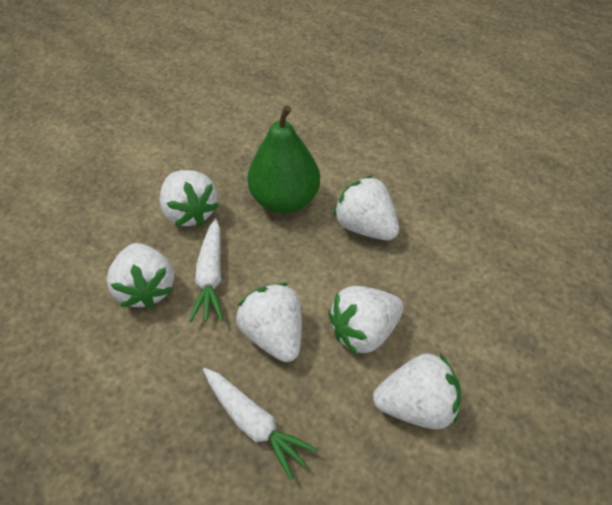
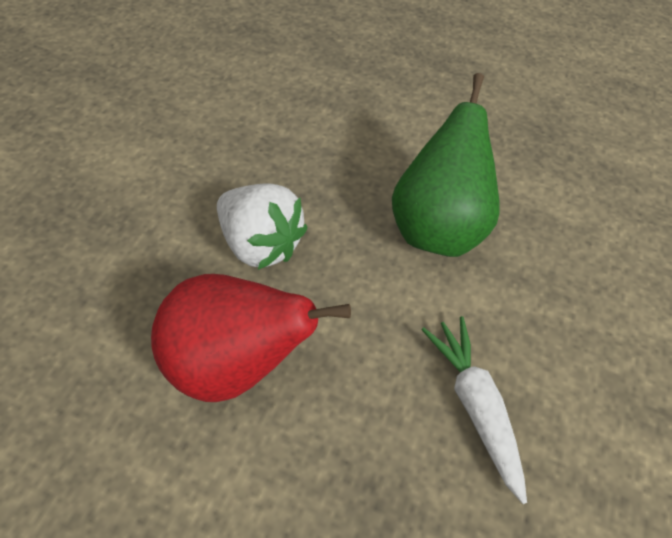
red pear: 0 -> 1
white carrot: 2 -> 1
white strawberry: 6 -> 1

